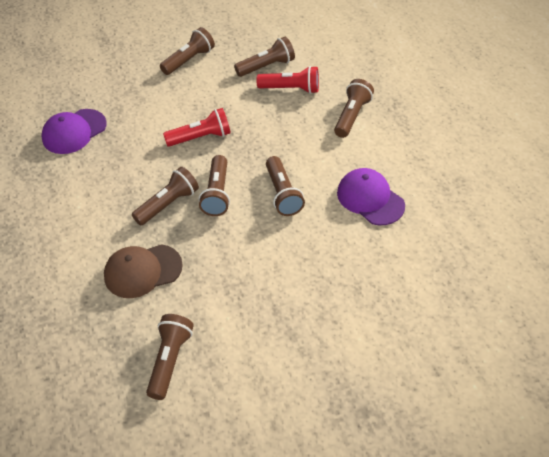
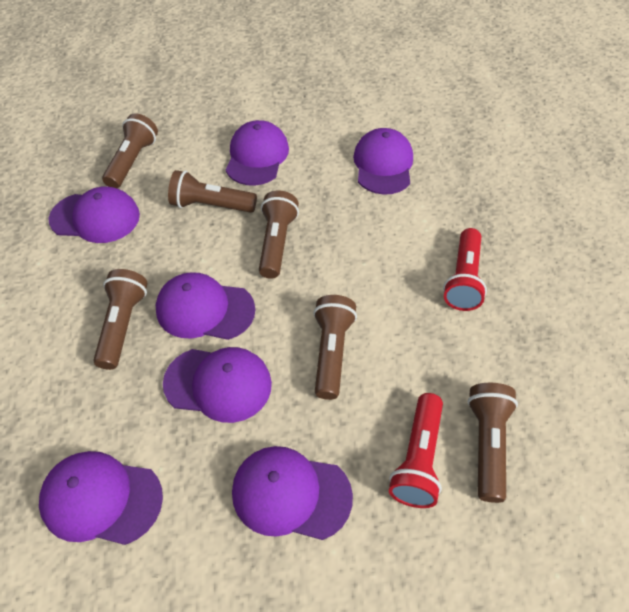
brown cap: 1 -> 0
brown flashlight: 7 -> 6
purple cap: 2 -> 7

